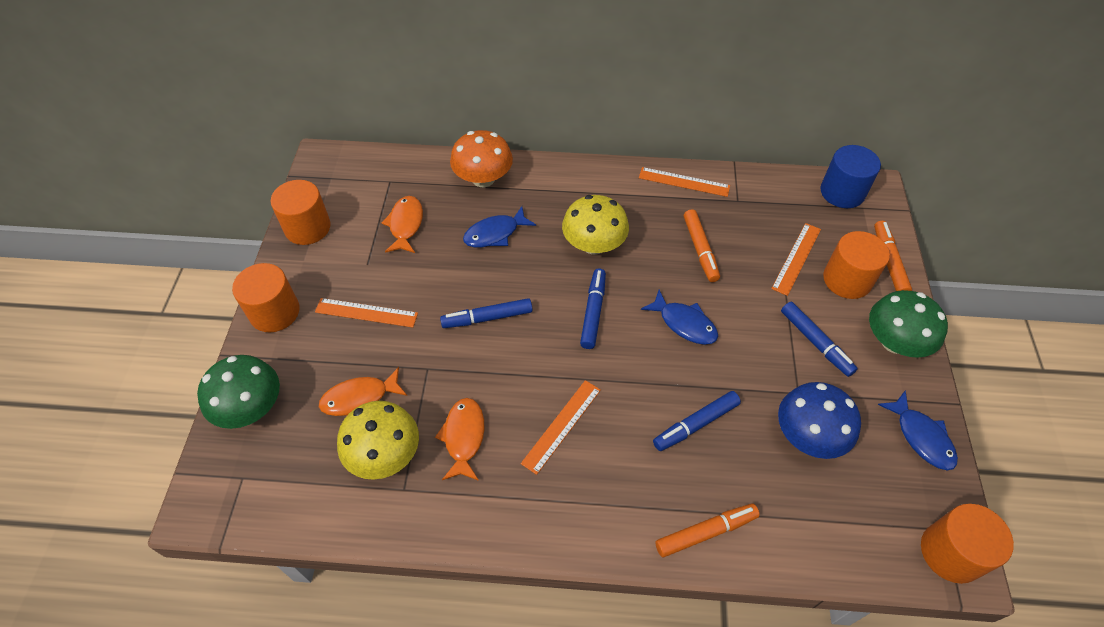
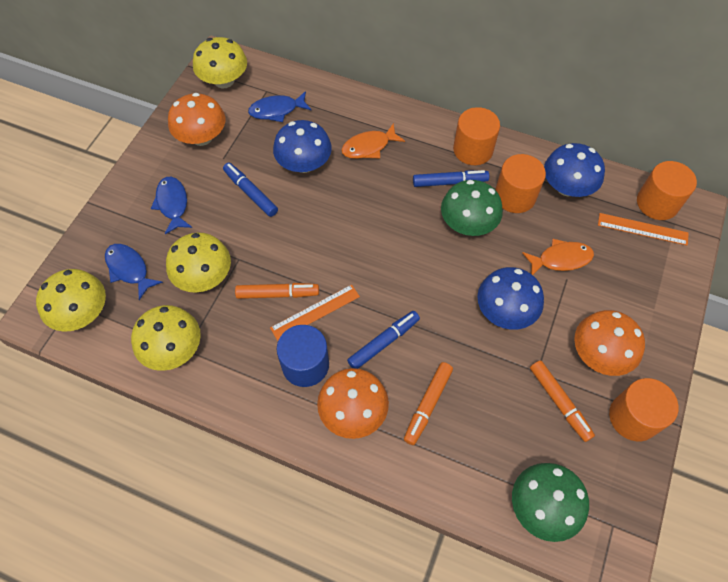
blue marker: 4 -> 3
blue mushroom: 1 -> 3
orange fish: 3 -> 2
orange mushroom: 1 -> 3
orange ruler: 4 -> 2
yellow mushroom: 2 -> 4

